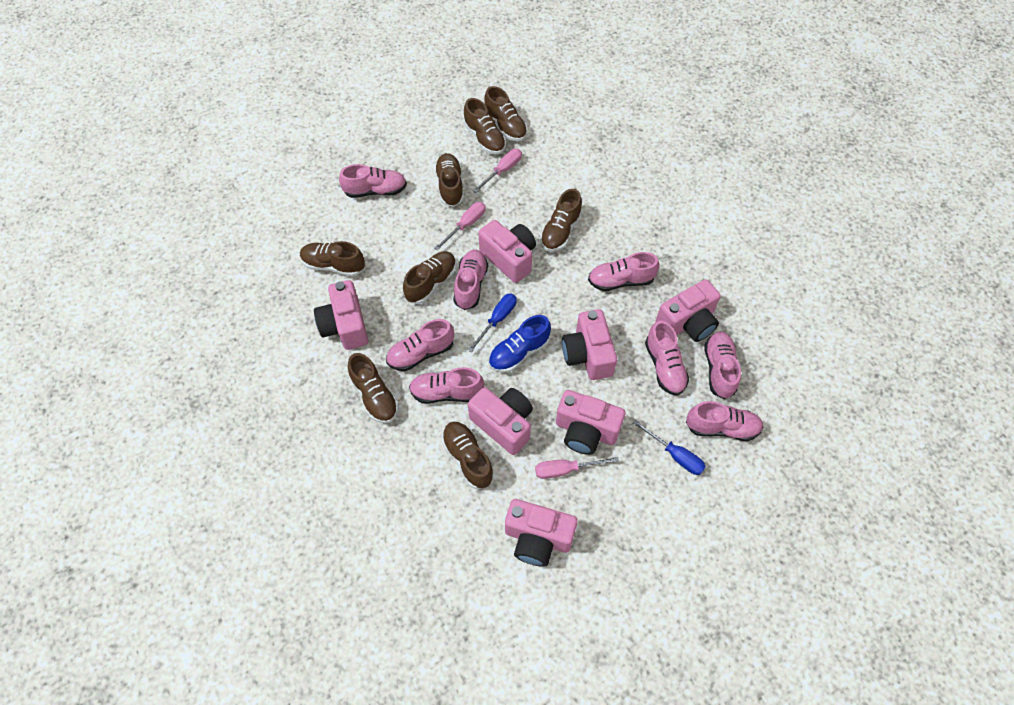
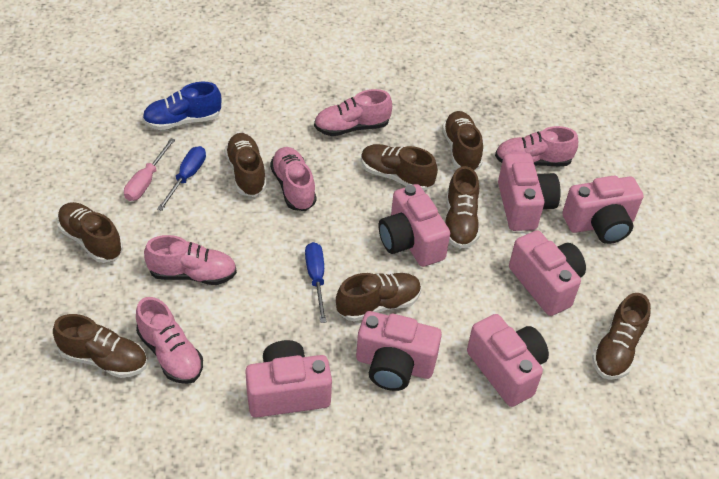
pink screwdriver: 3 -> 1
pink shoe: 8 -> 5

